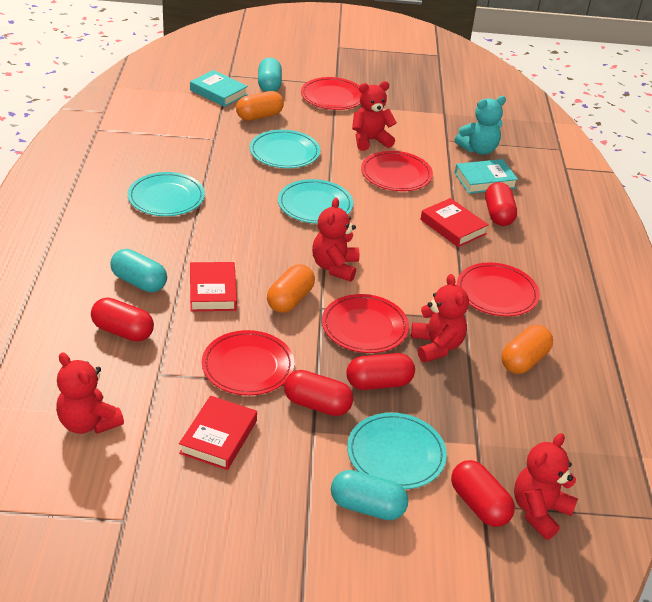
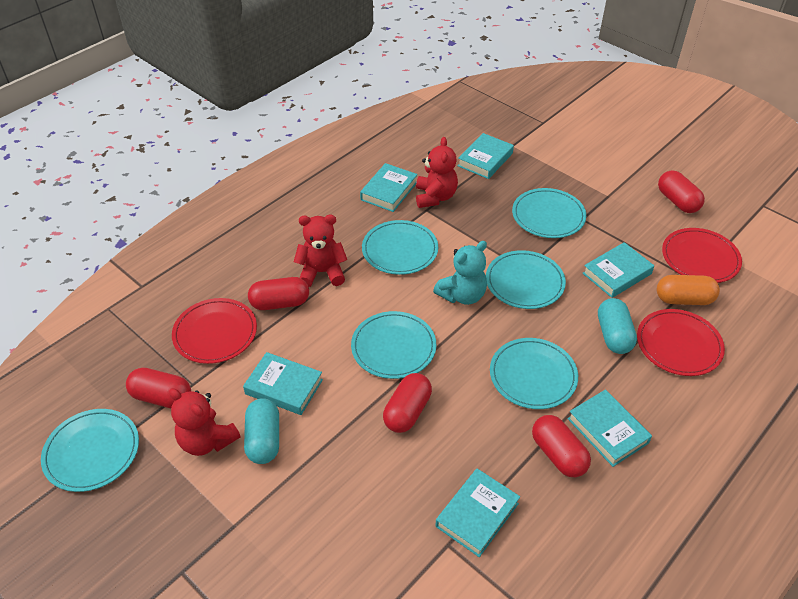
orange capsule: 3 -> 1
red book: 3 -> 0
red plate: 5 -> 3
red teddy bear: 5 -> 3
turquoise book: 2 -> 6
turquoise capsule: 3 -> 2
turquoise plate: 4 -> 6

